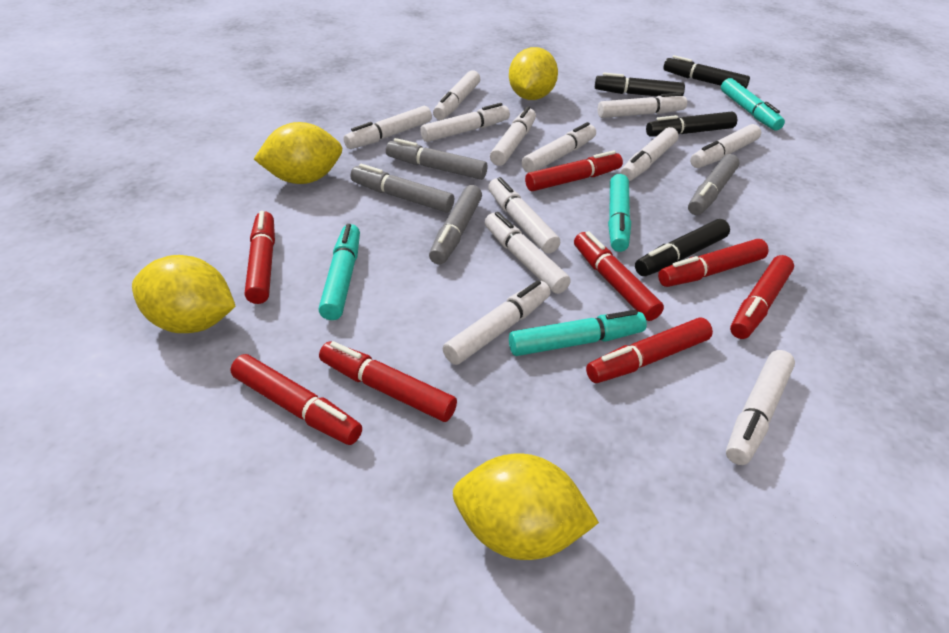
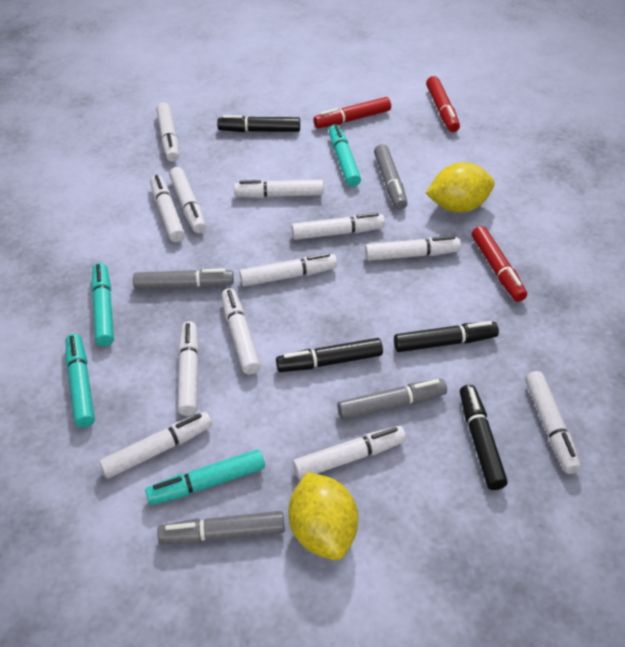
red marker: 8 -> 3
yellow lemon: 4 -> 2

